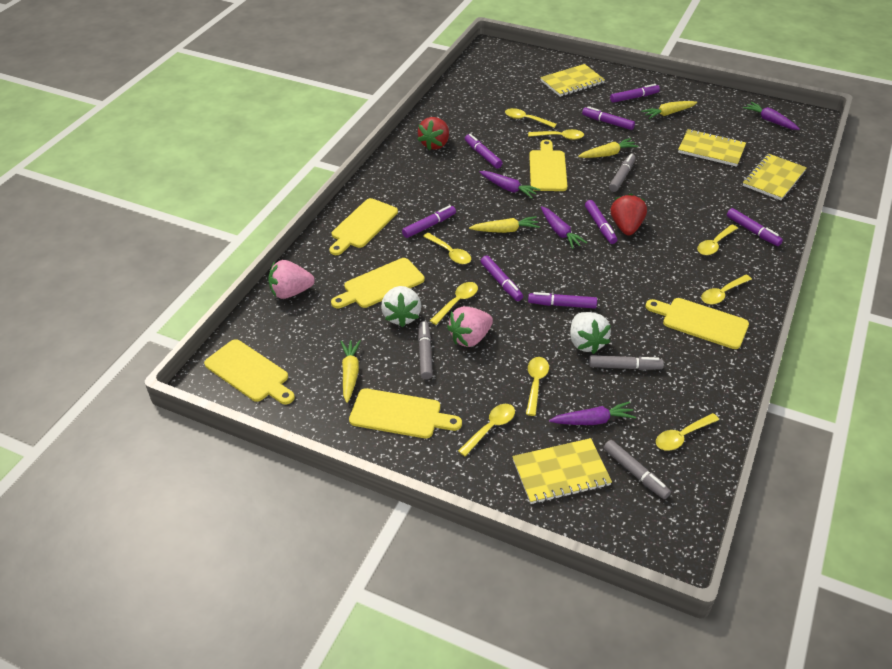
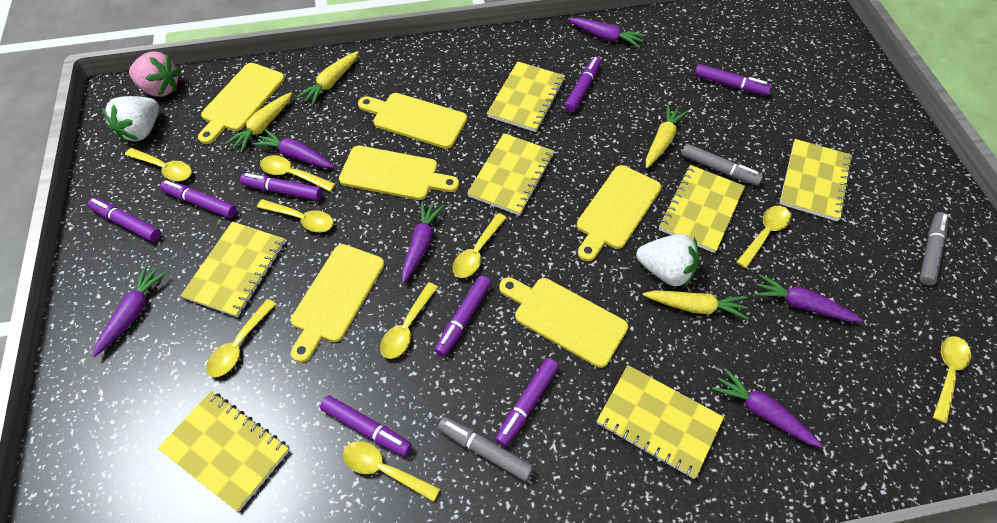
grey marker: 4 -> 3
pink strawberry: 2 -> 1
purple carrot: 4 -> 6
red strawberry: 2 -> 0
yellow notebook: 4 -> 7

